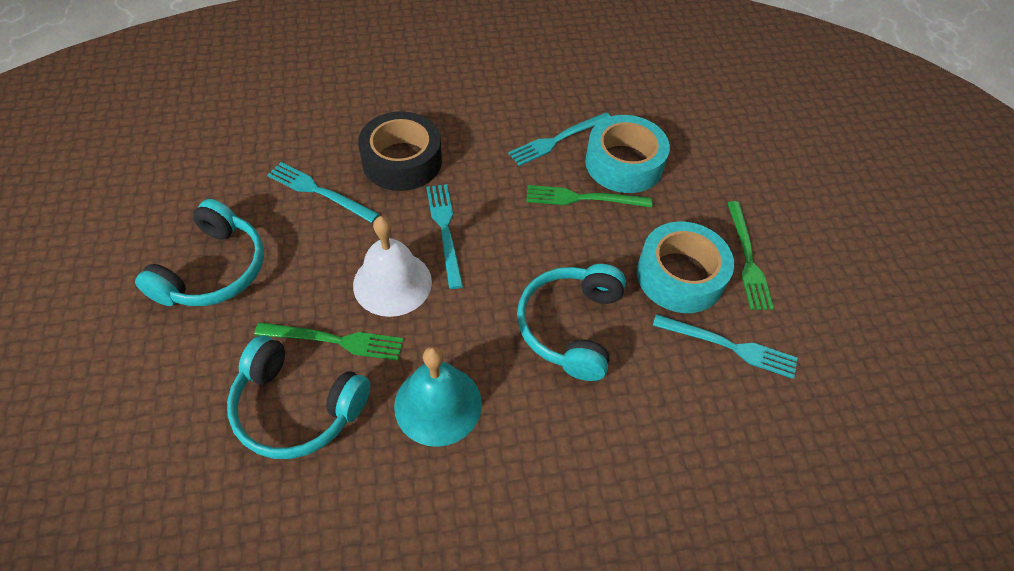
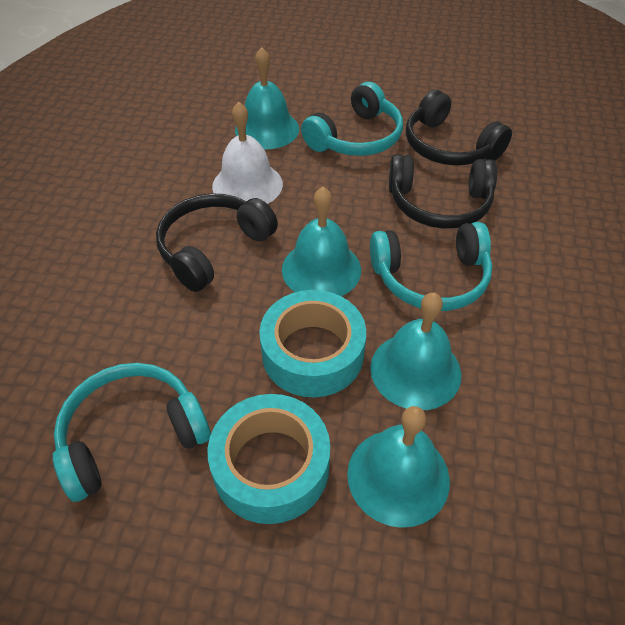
black headphones: 0 -> 3
black tape: 1 -> 0
green fork: 3 -> 0
turquoise bell: 1 -> 4
turquoise fork: 4 -> 0

